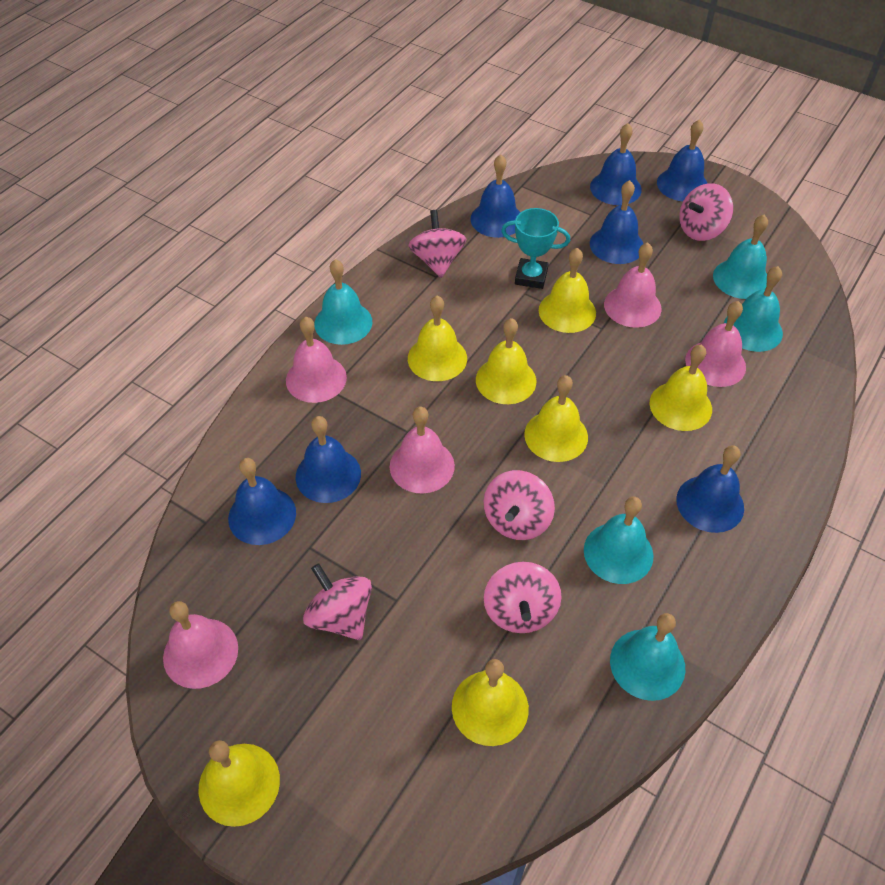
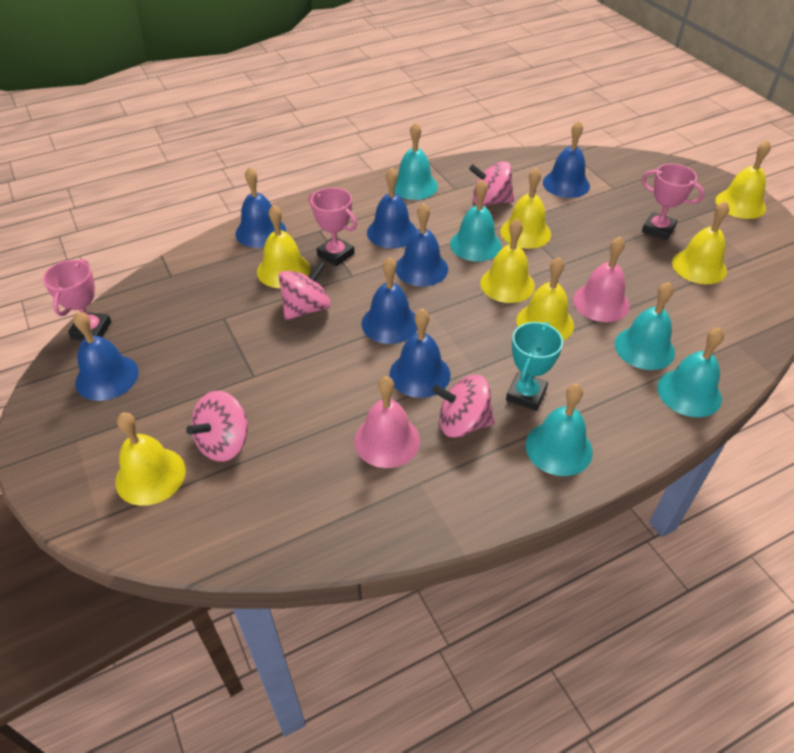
pink bell: 5 -> 2
pink spinning top: 5 -> 4
pink trophy: 0 -> 3

